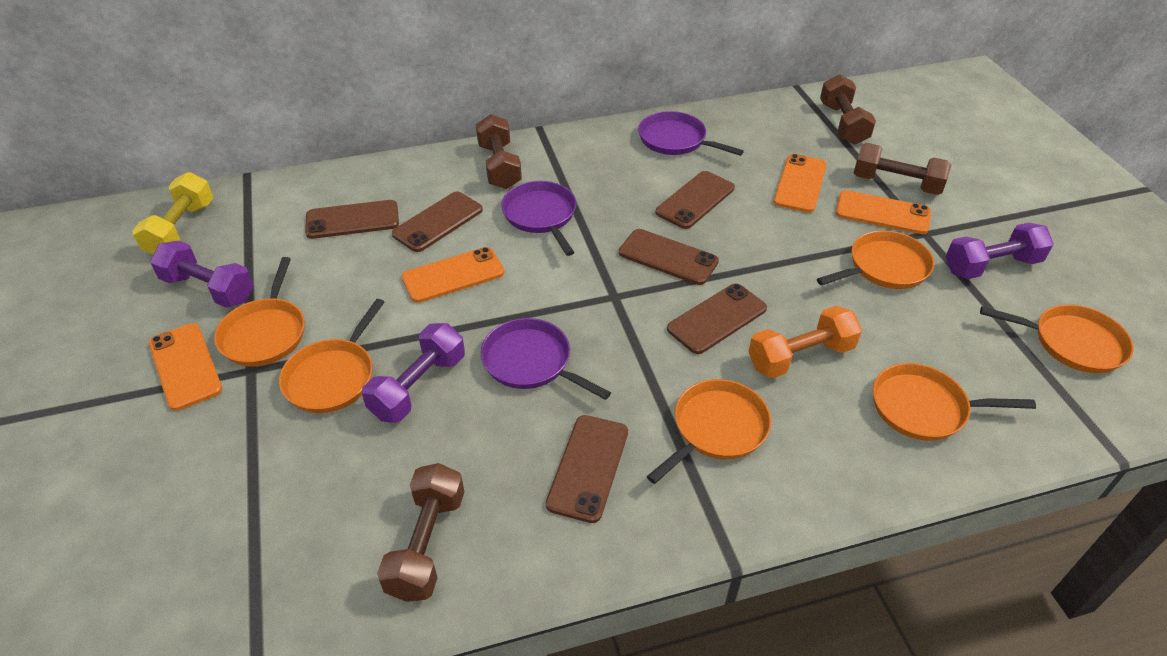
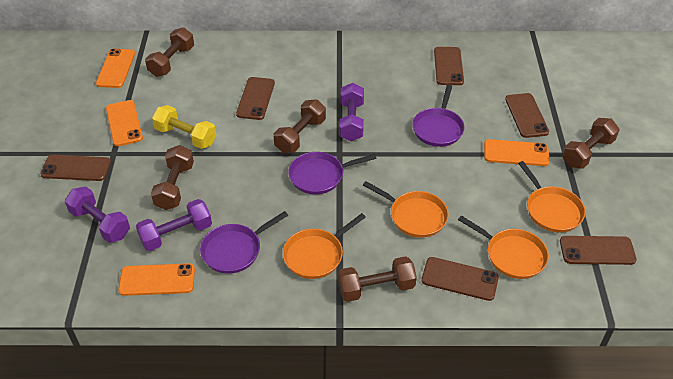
brown dumbbell: 4 -> 5
orange dumbbell: 1 -> 0
orange pan: 6 -> 4

